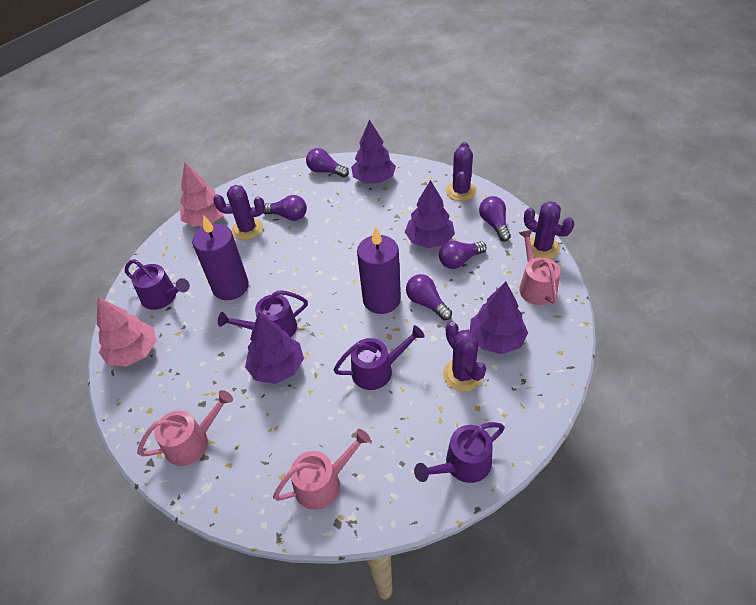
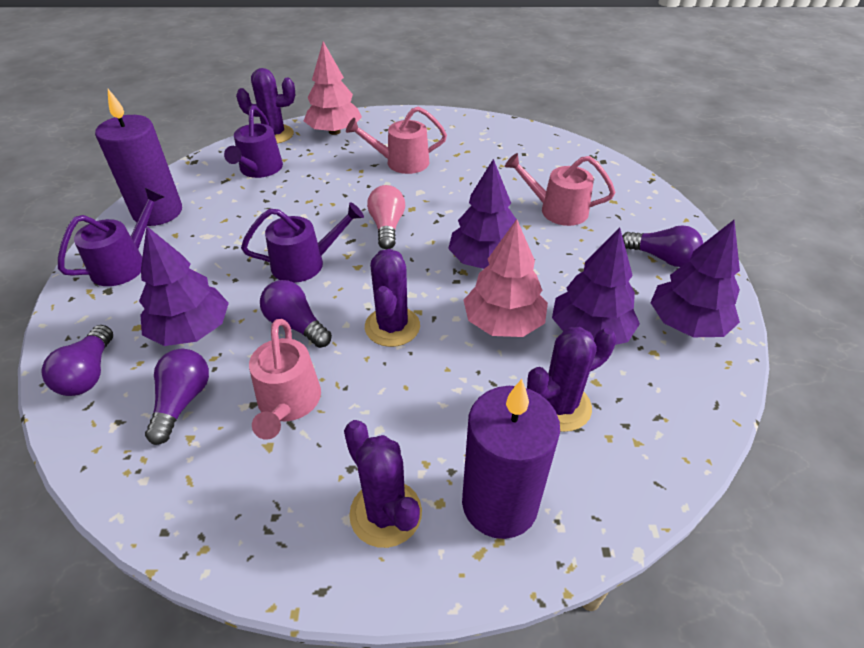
pink light bulb: 0 -> 1
purple light bulb: 5 -> 4
purple watering can: 4 -> 3

